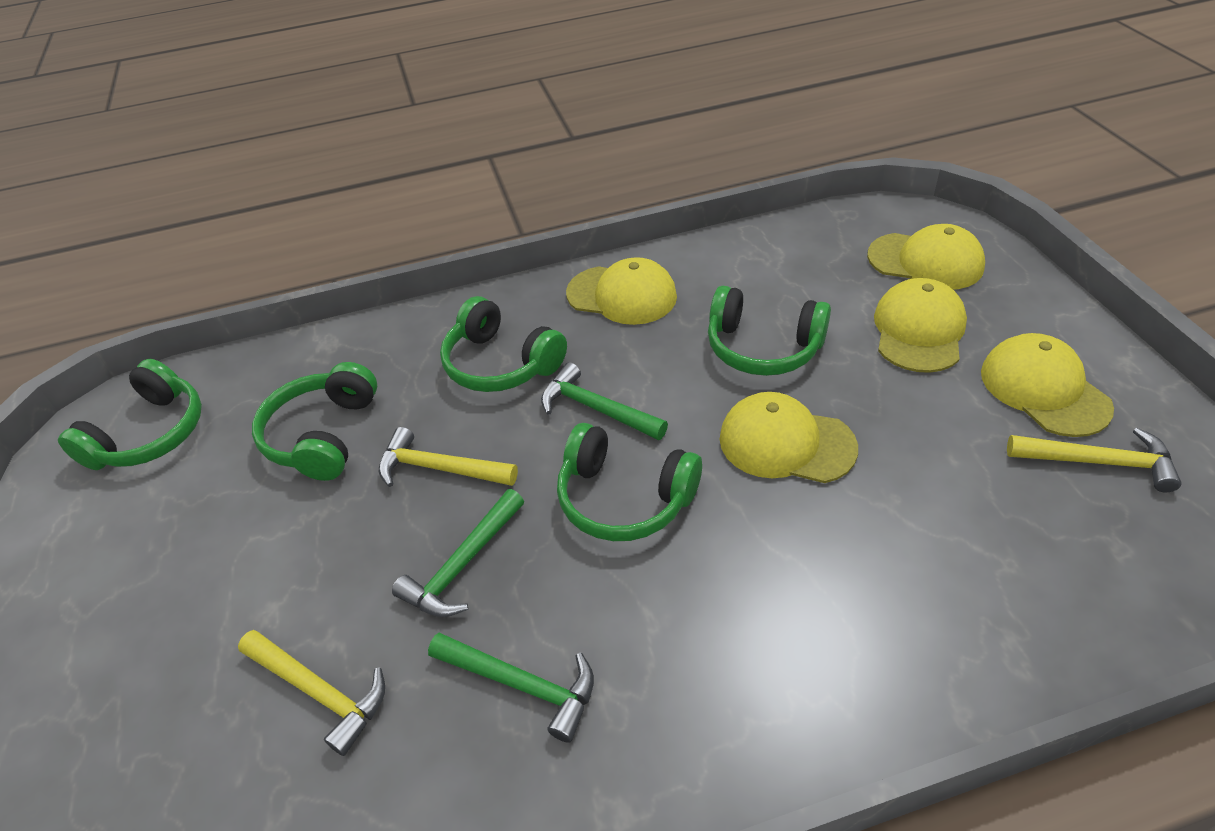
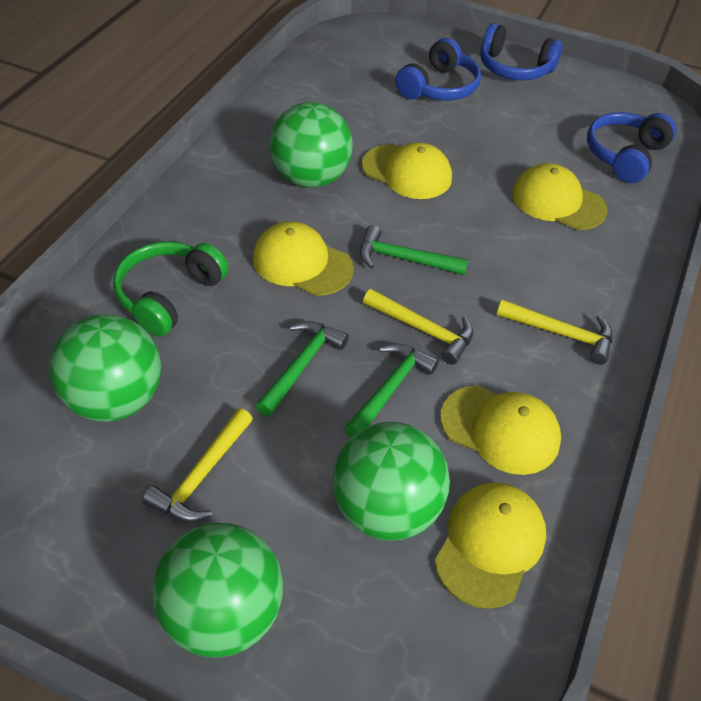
blue headphones: 0 -> 3
green ball: 0 -> 4
green headphones: 5 -> 1

